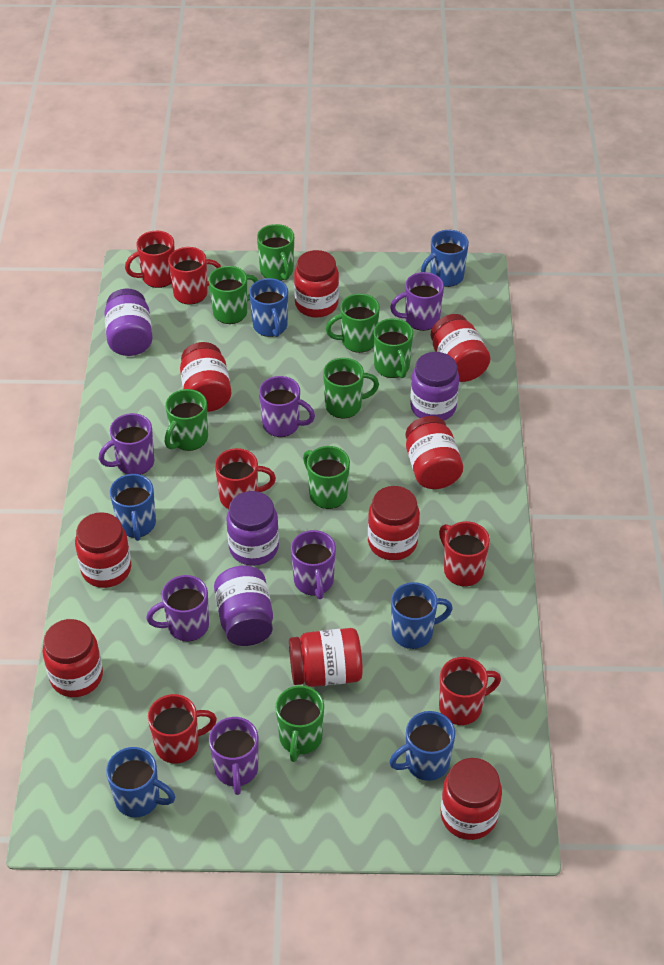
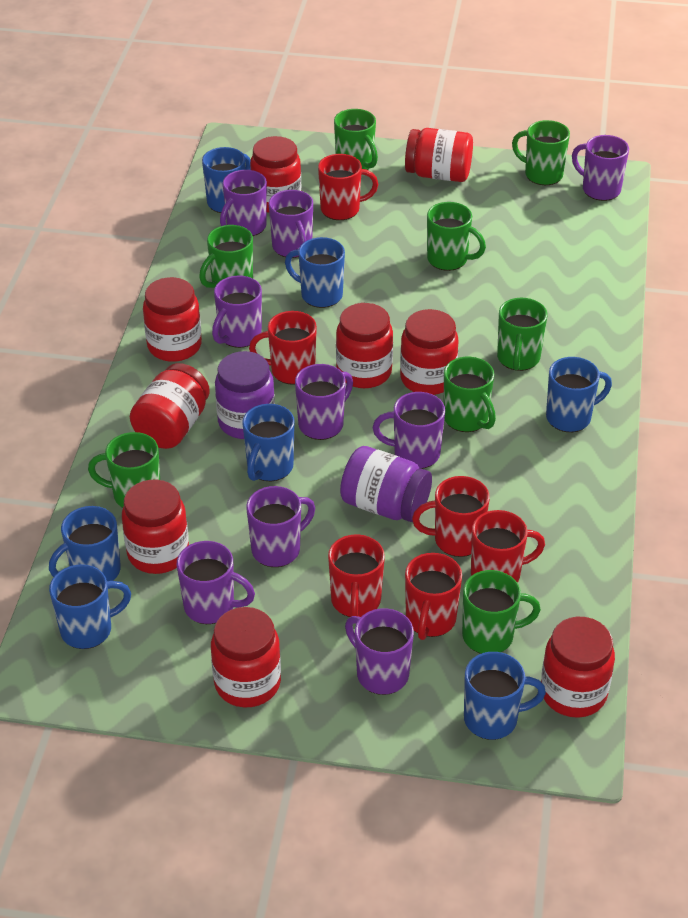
blue mug: 6 -> 7
purple jar: 4 -> 2
purple mug: 6 -> 9

